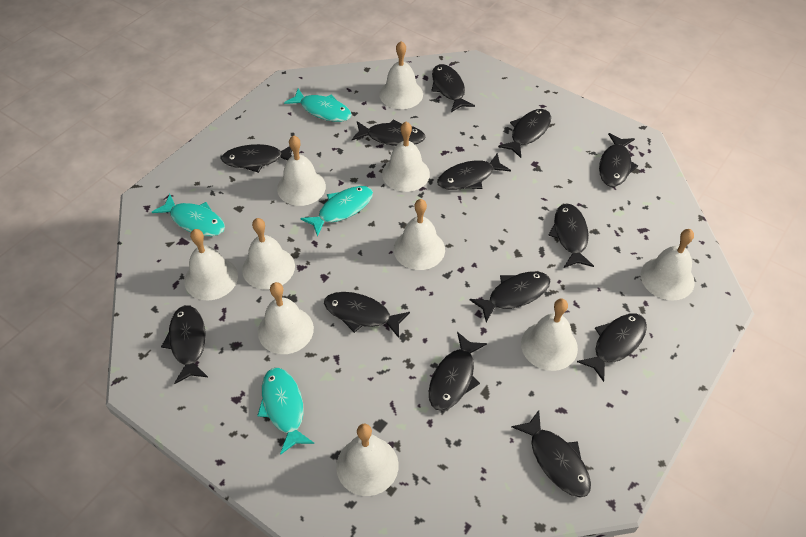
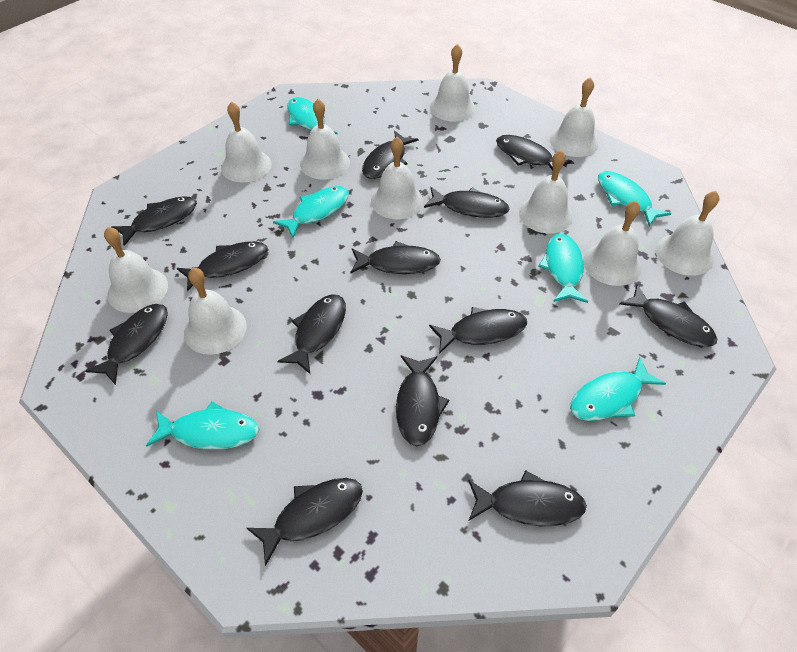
turquoise fish: 4 -> 6

